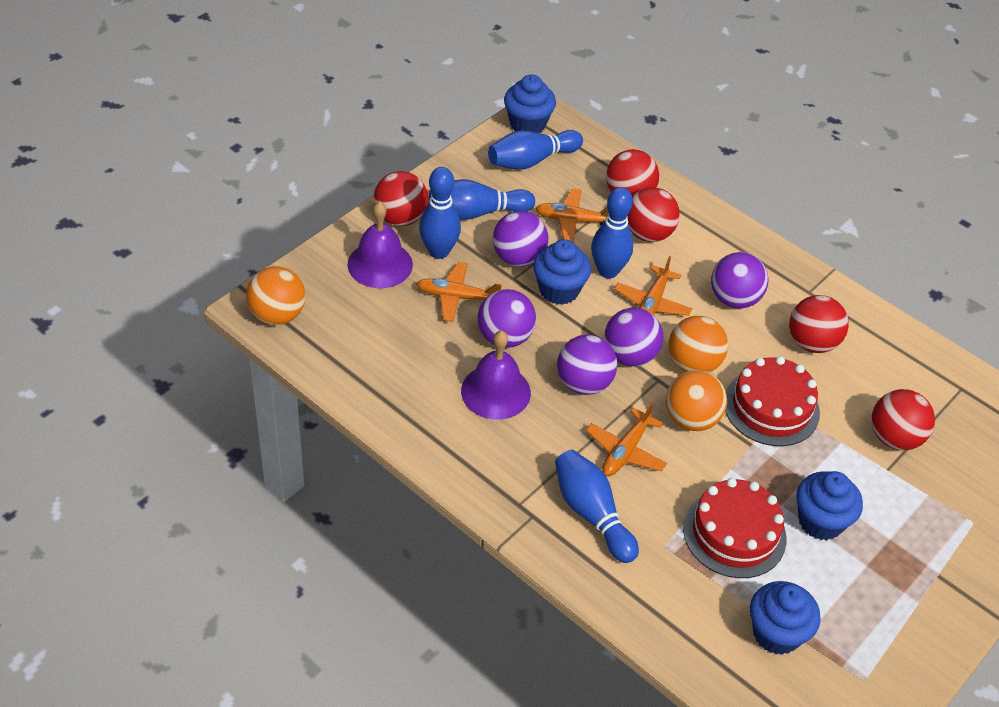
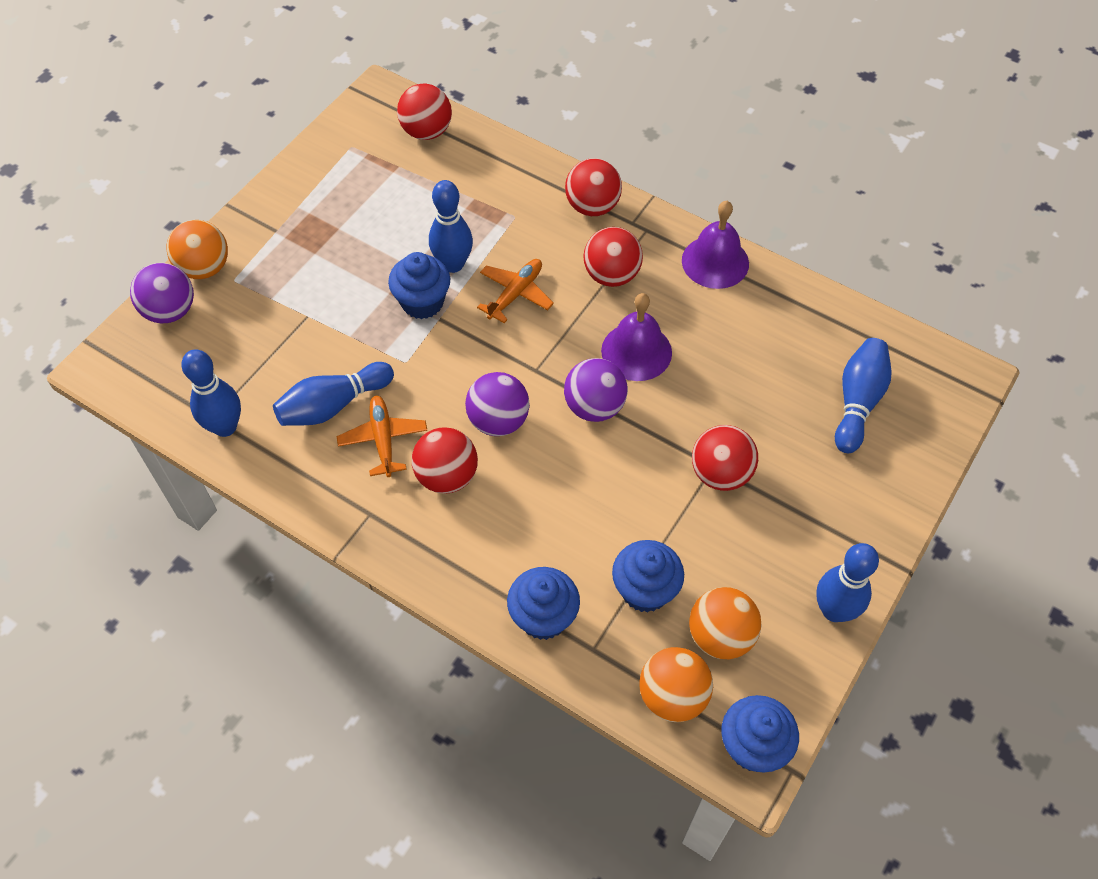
orange plane: 4 -> 2
purple ball: 5 -> 3
red cake: 2 -> 0

